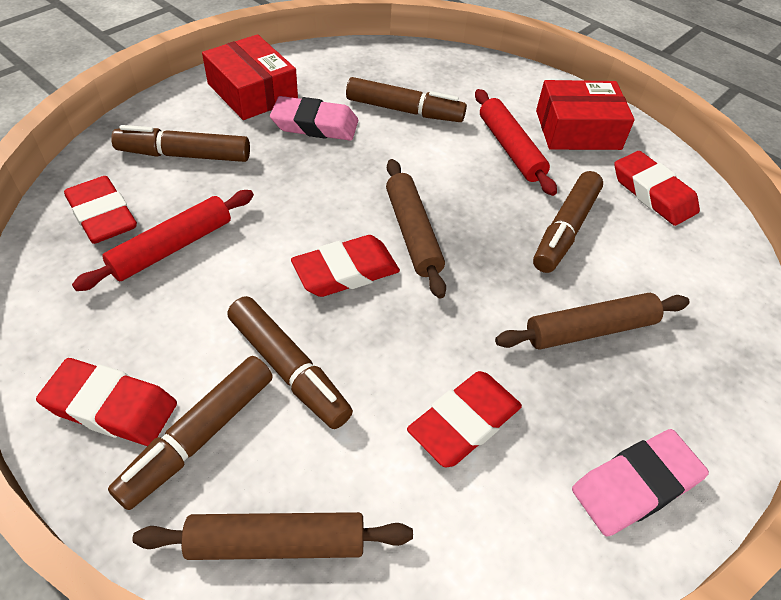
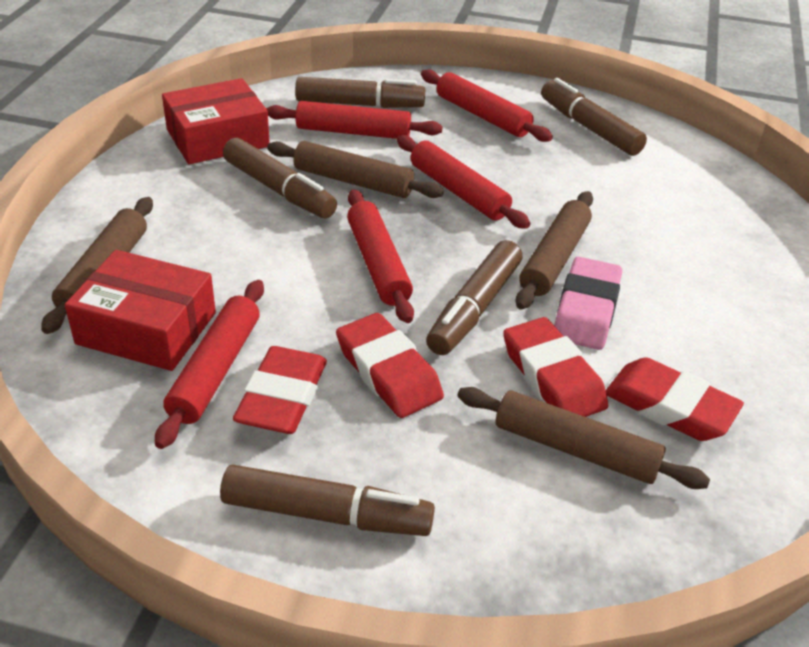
brown rolling pin: 3 -> 4
pink eraser: 2 -> 1
red eraser: 5 -> 4
red rolling pin: 2 -> 5

